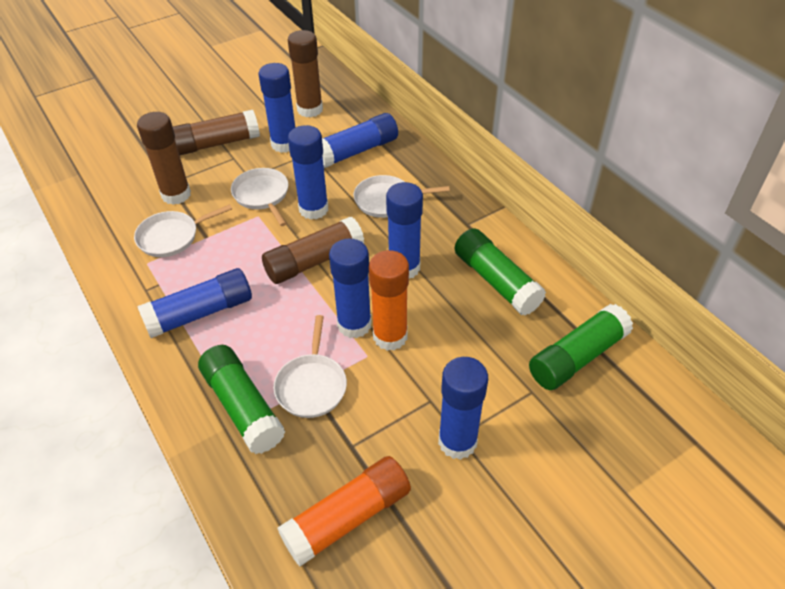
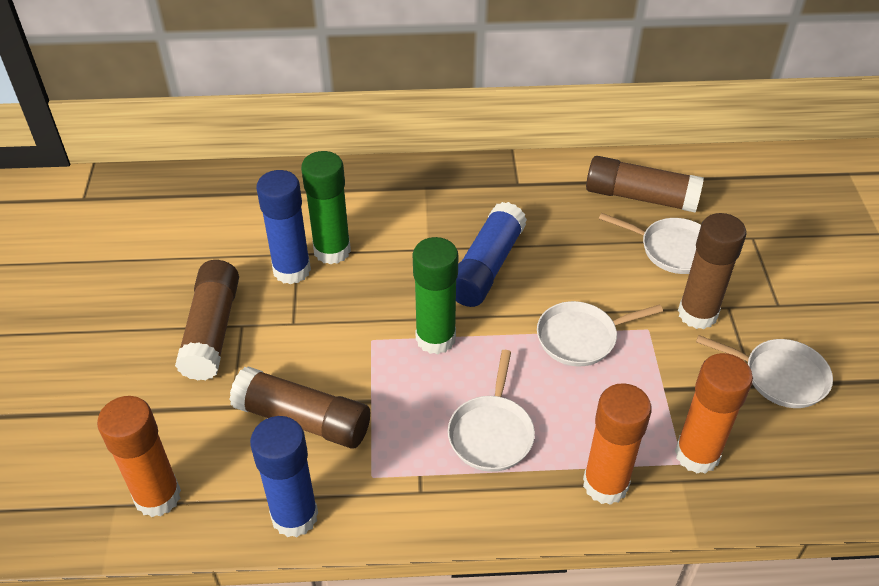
blue glue stick: 7 -> 3
green glue stick: 3 -> 2
orange glue stick: 2 -> 3

